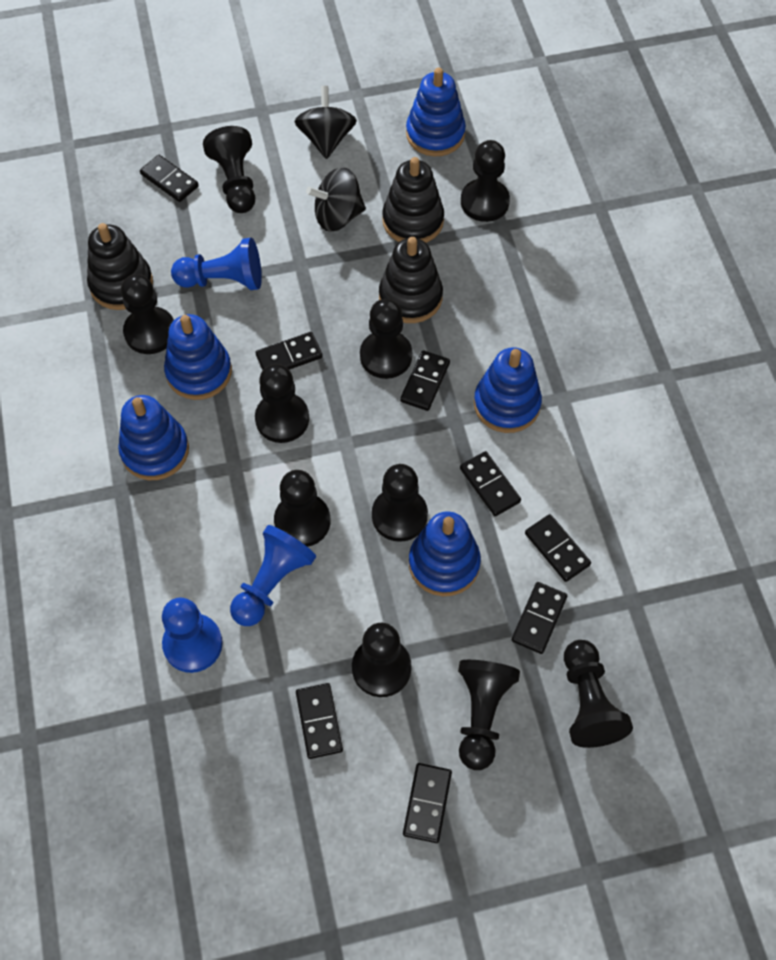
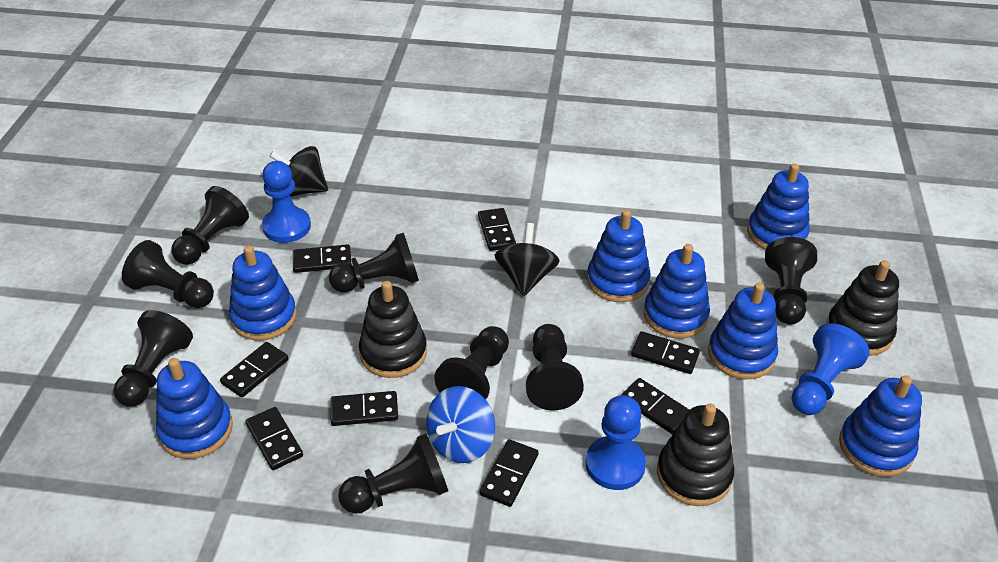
black pawn: 10 -> 8
blue spinning top: 0 -> 1
blue stacking toy: 5 -> 7

